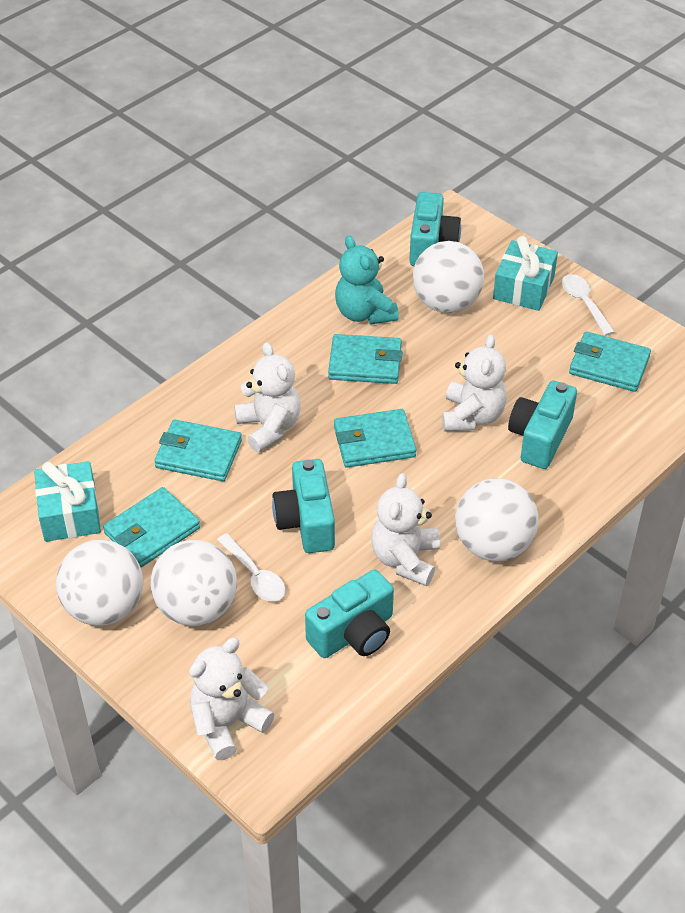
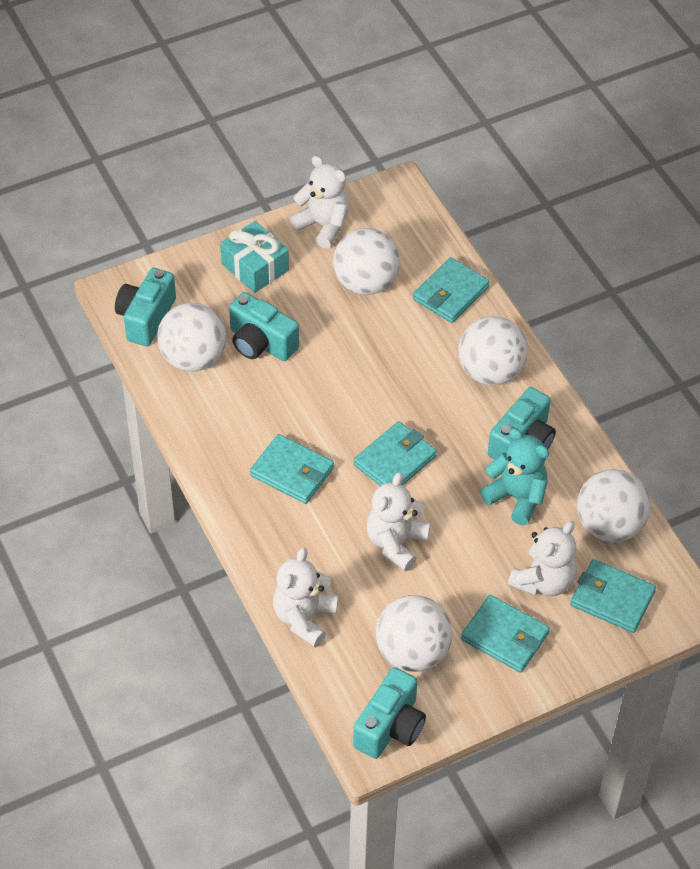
turquoise gift: 2 -> 1
white ball: 4 -> 5
white spoon: 2 -> 0

